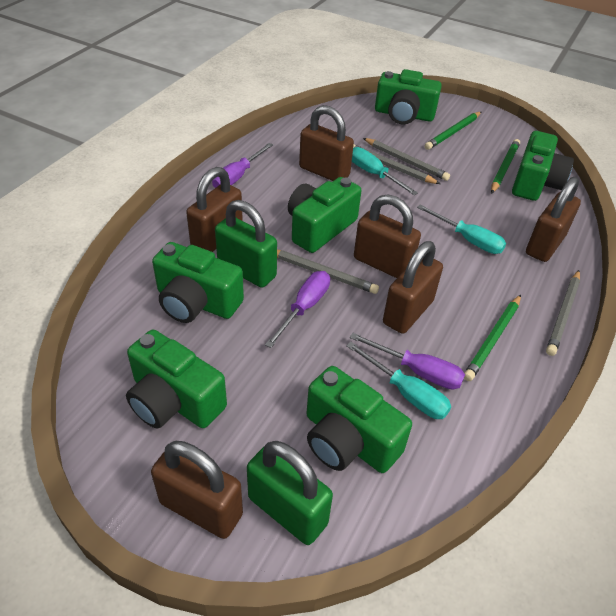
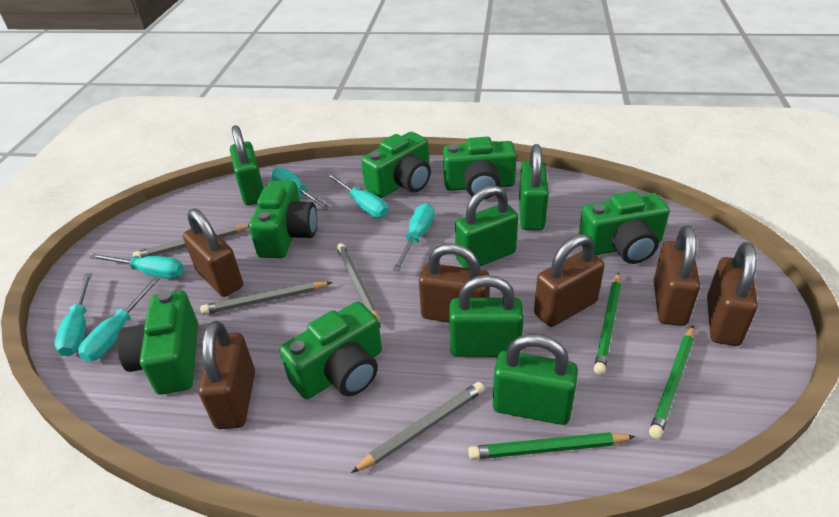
green padlock: 2 -> 5
purple screwdriver: 3 -> 0
turquoise screwdriver: 3 -> 6

